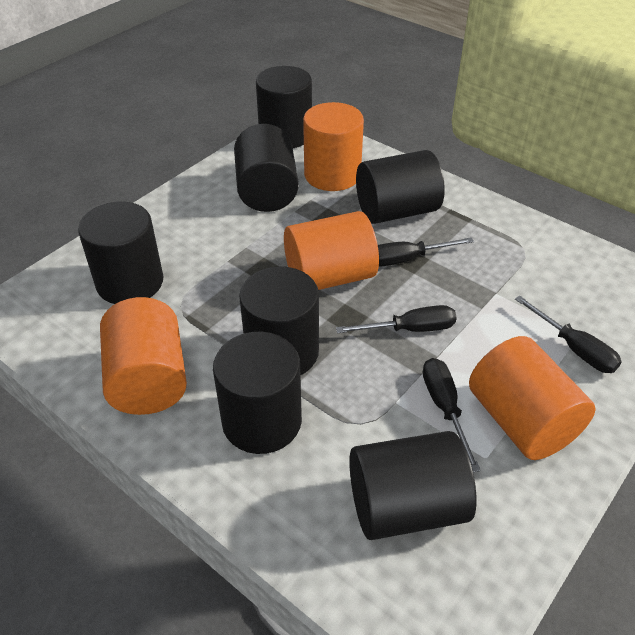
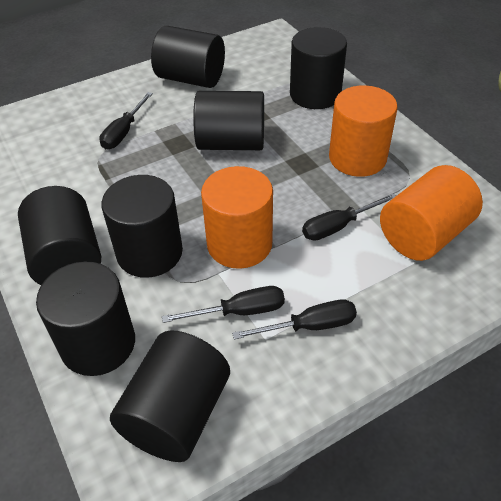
orange cylinder: 4 -> 3

